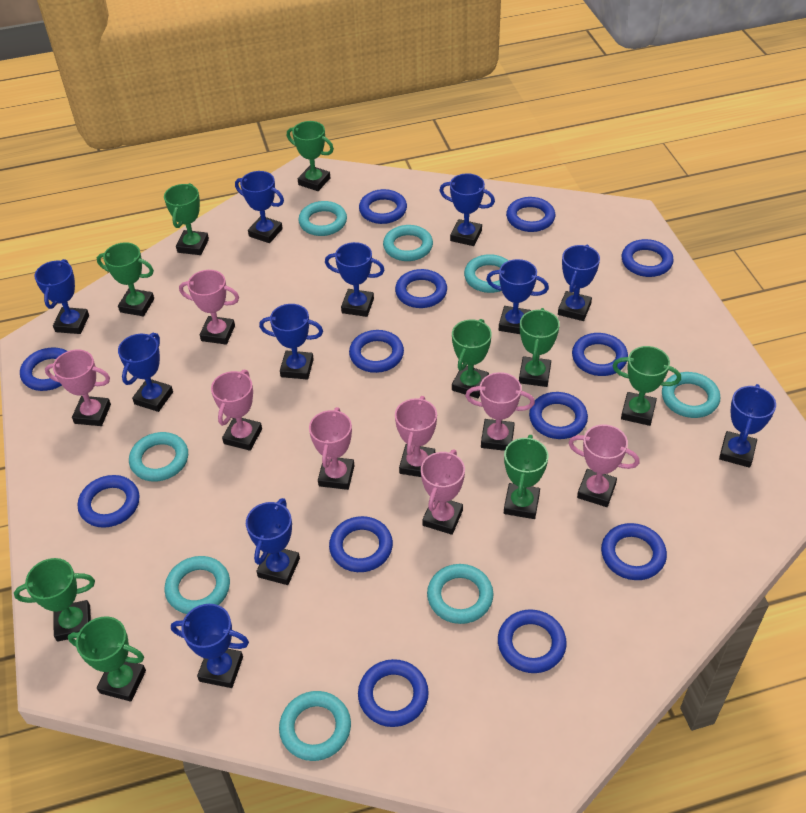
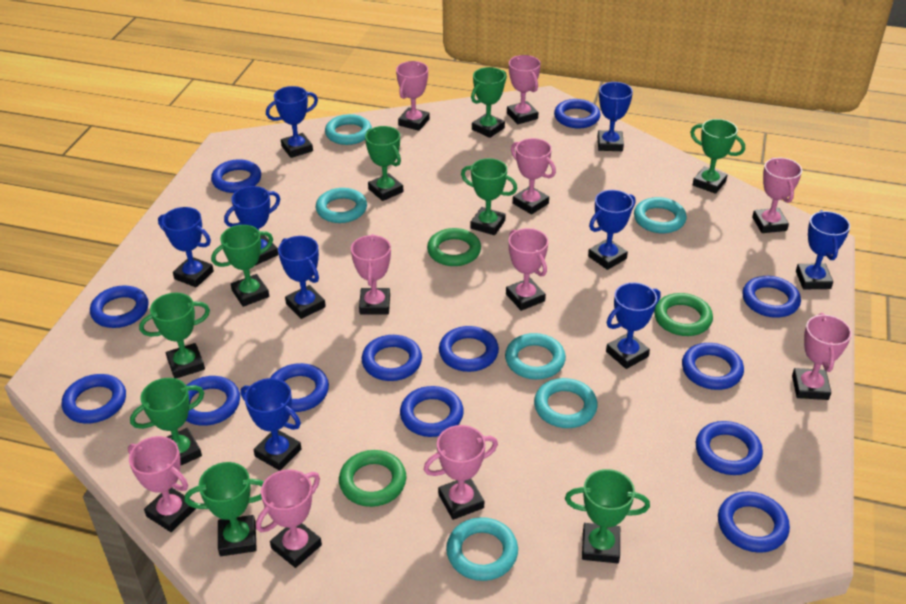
blue trophy: 11 -> 9
green ring: 0 -> 3
pink trophy: 8 -> 10
turquoise ring: 8 -> 6

